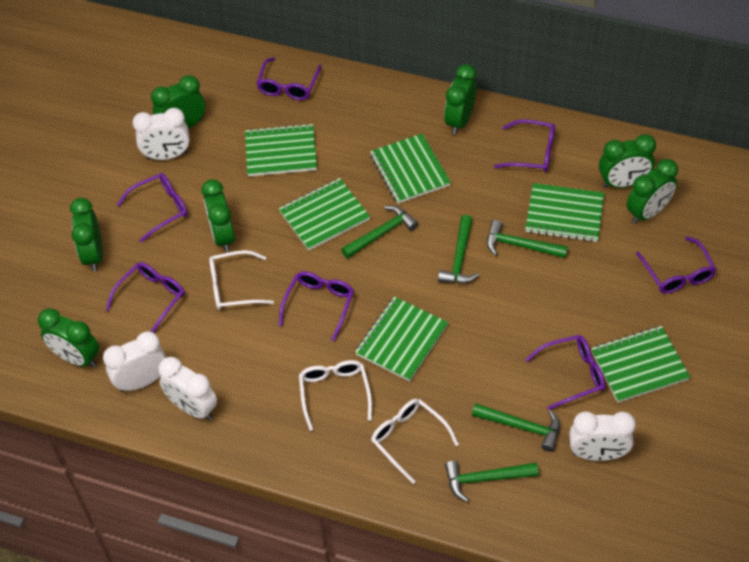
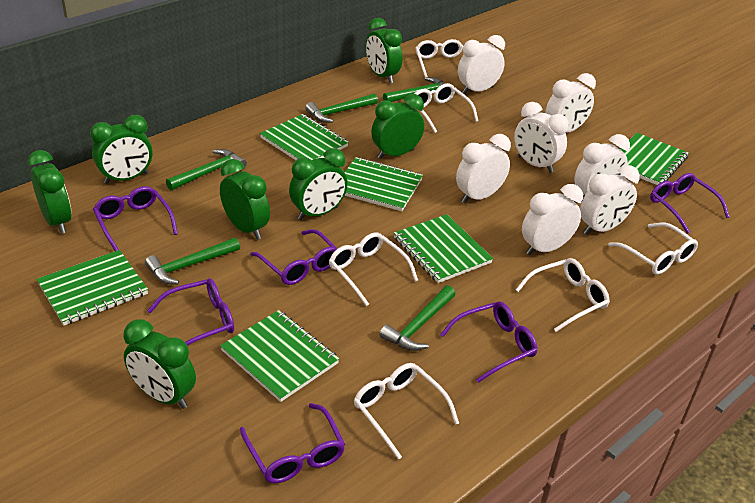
purple glasses: 7 -> 6
white clock: 4 -> 7
white glasses: 3 -> 6

